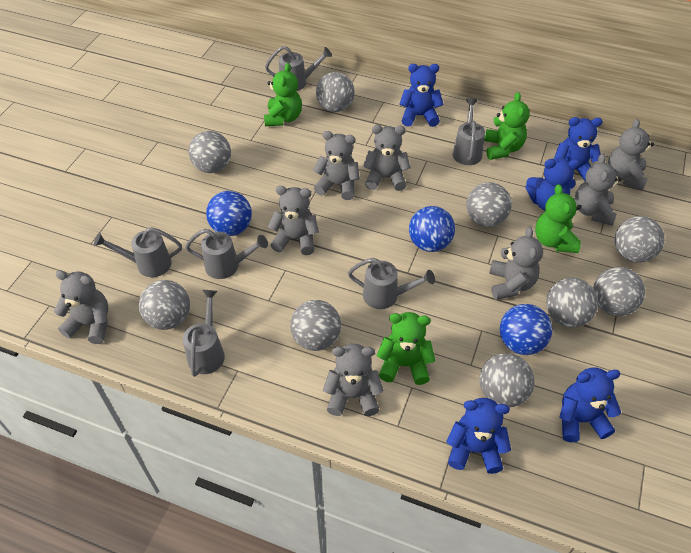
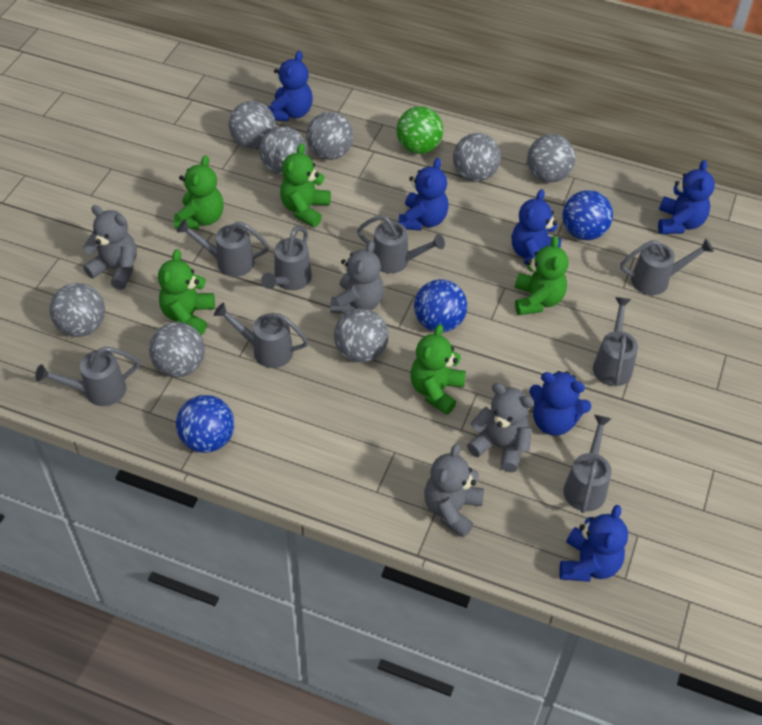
blue teddy bear: 5 -> 6
green ball: 0 -> 1
green teddy bear: 4 -> 5
grey ball: 9 -> 8
grey teddy bear: 8 -> 4
grey watering can: 6 -> 8

